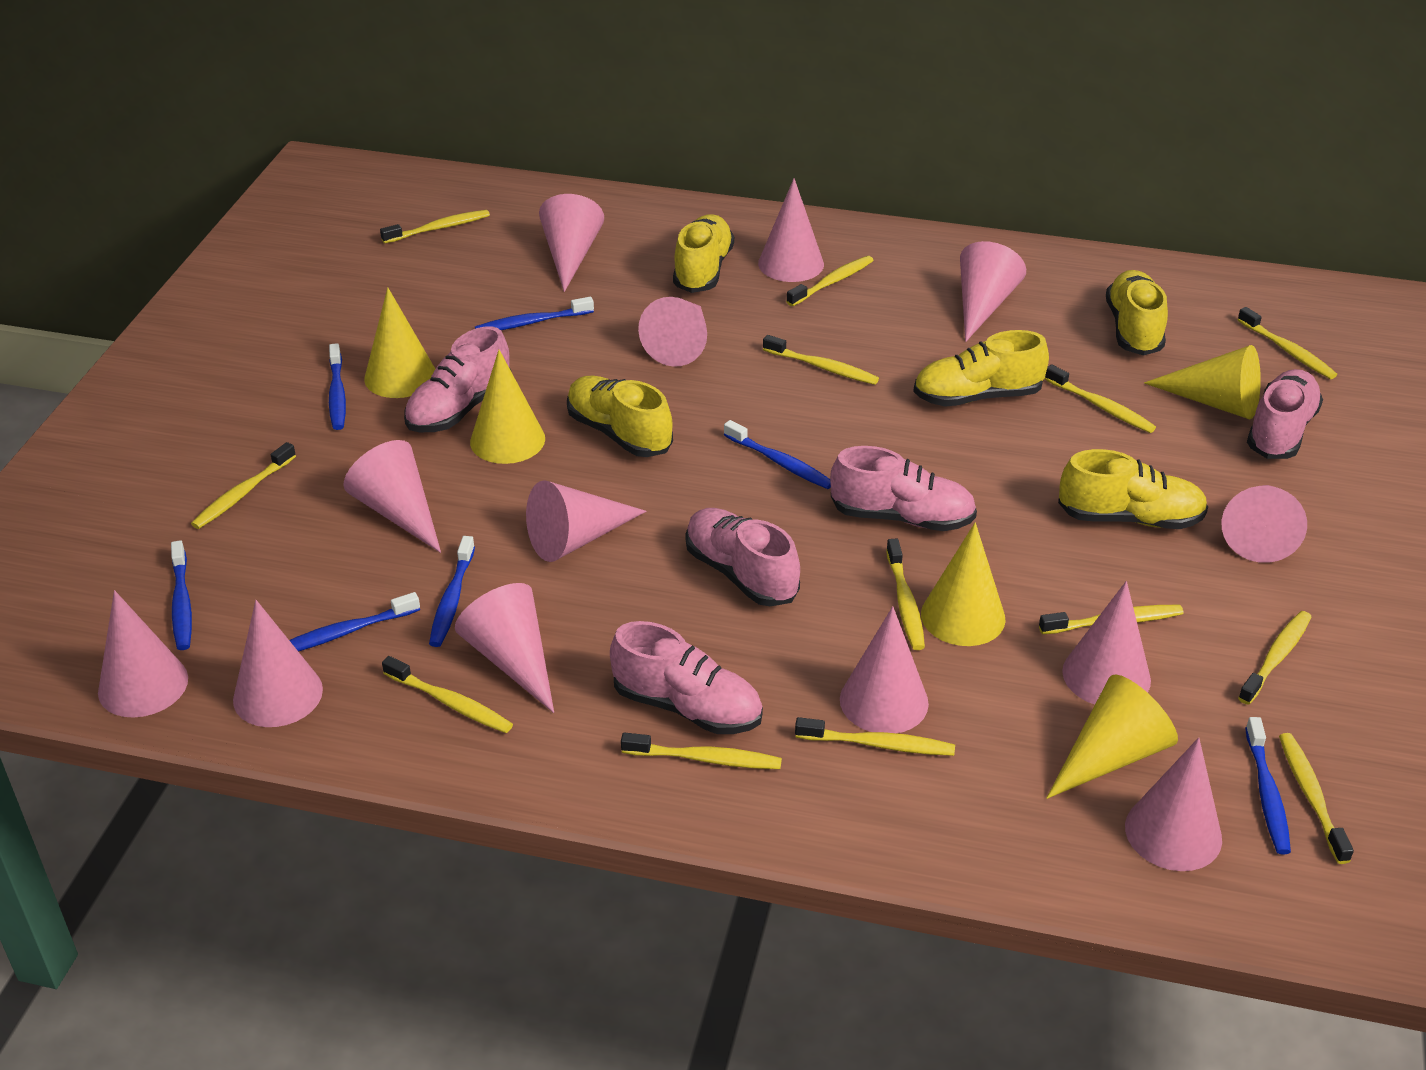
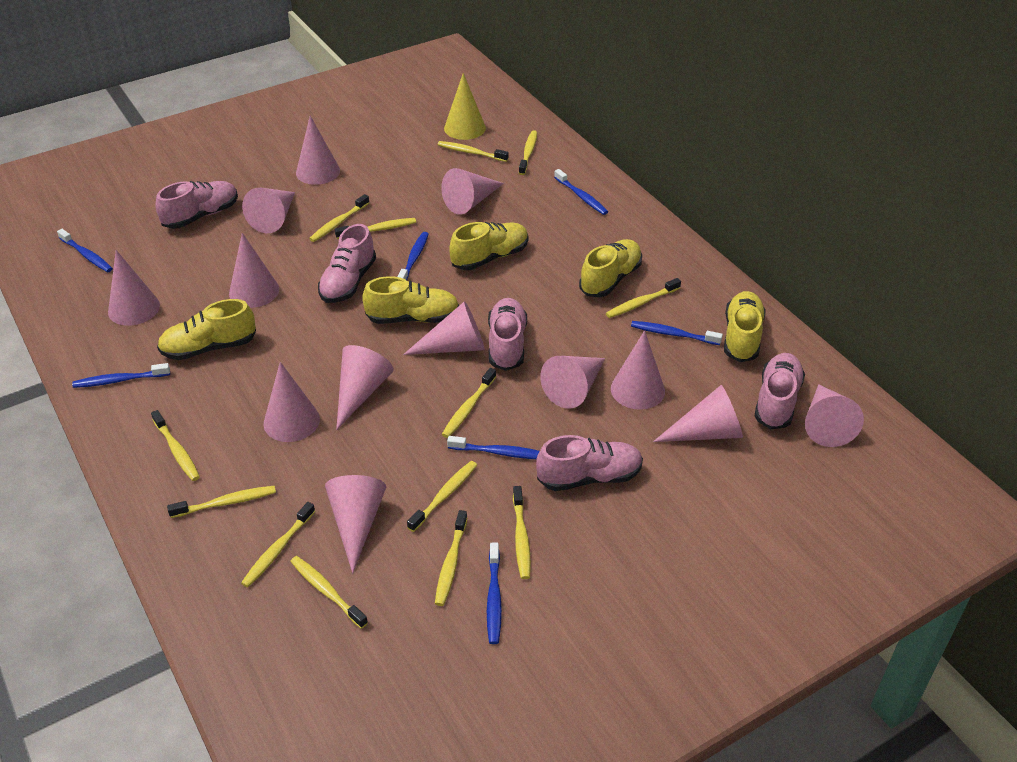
yellow cone: 5 -> 1

